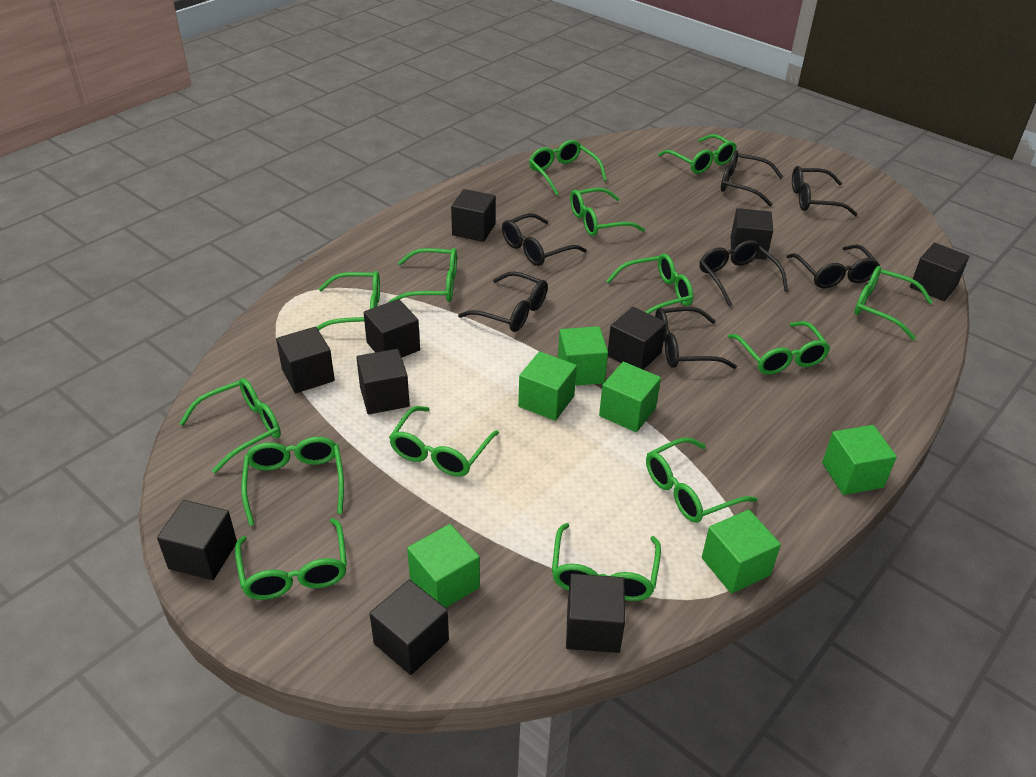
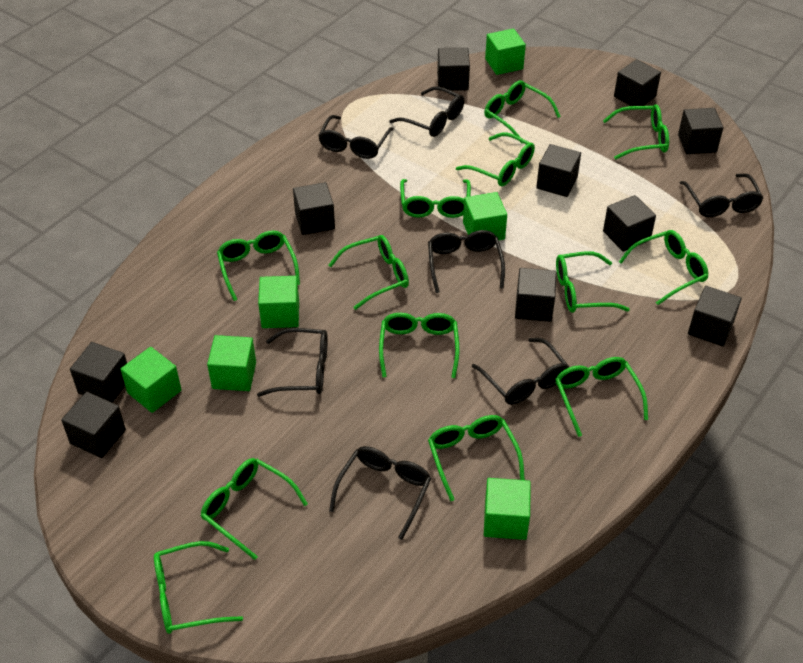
green glasses: 14 -> 13

